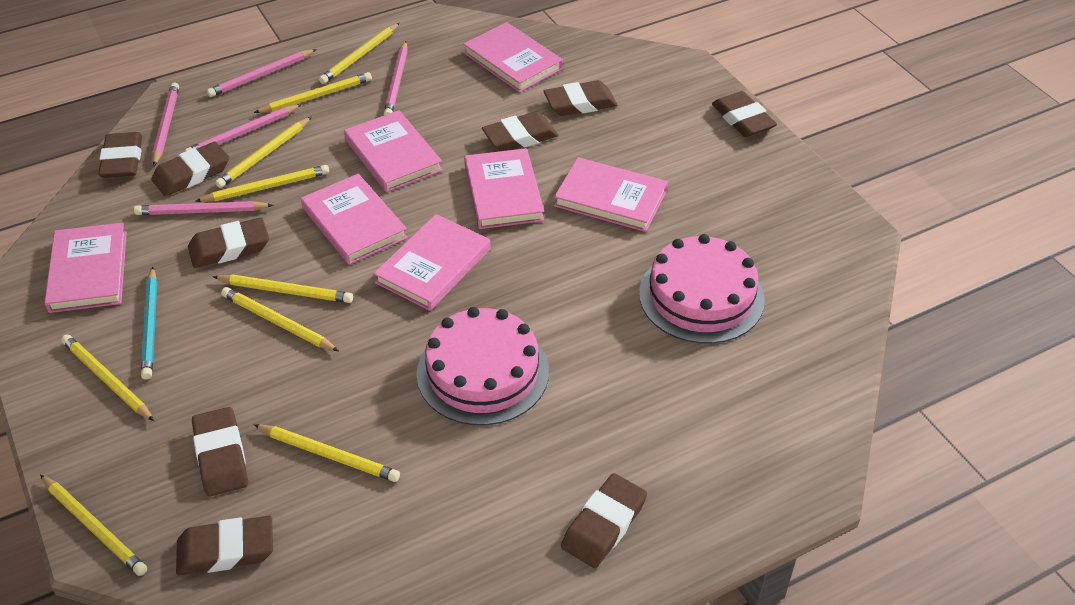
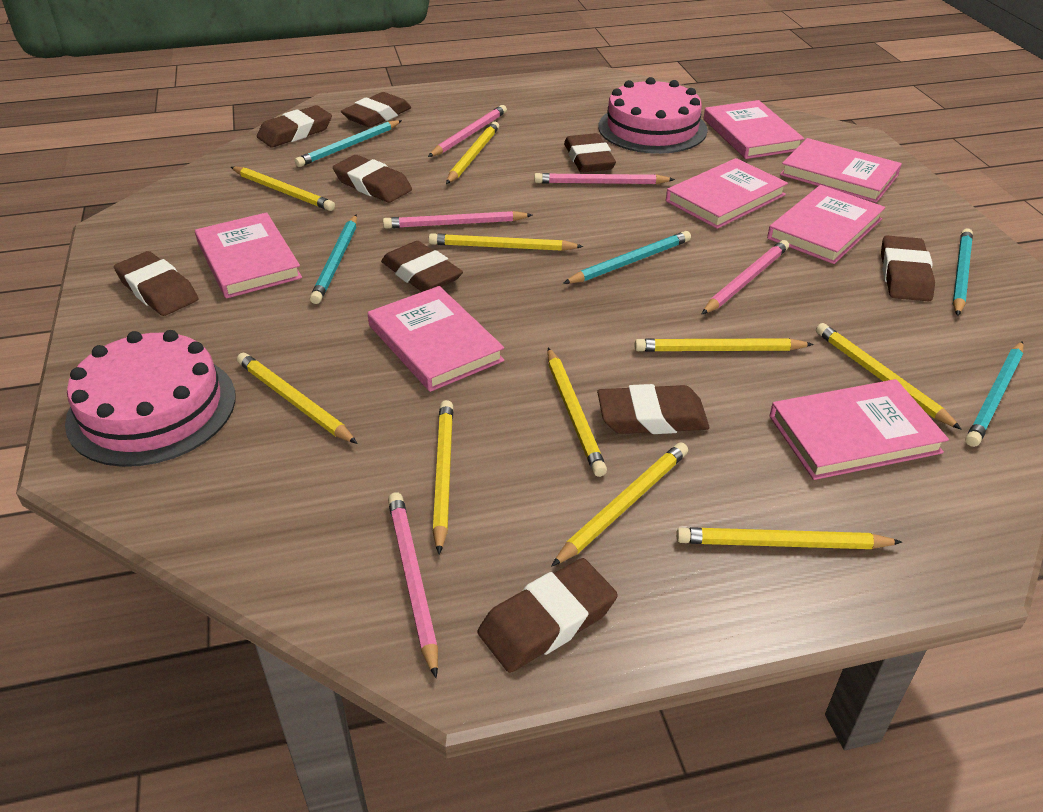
turquoise pencil: 1 -> 5
yellow pencil: 9 -> 10

